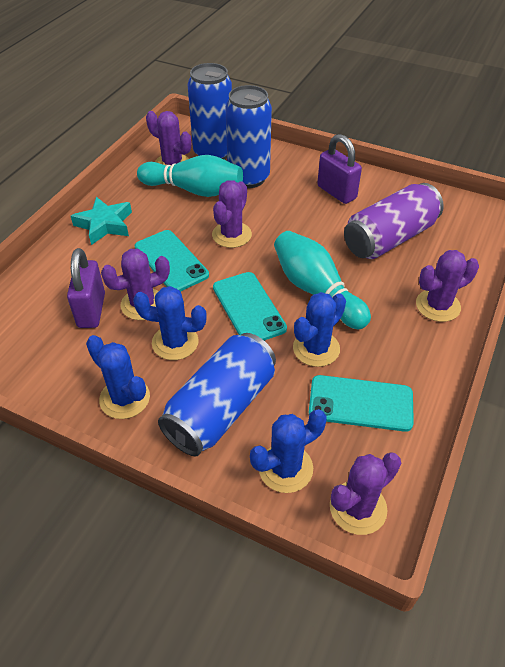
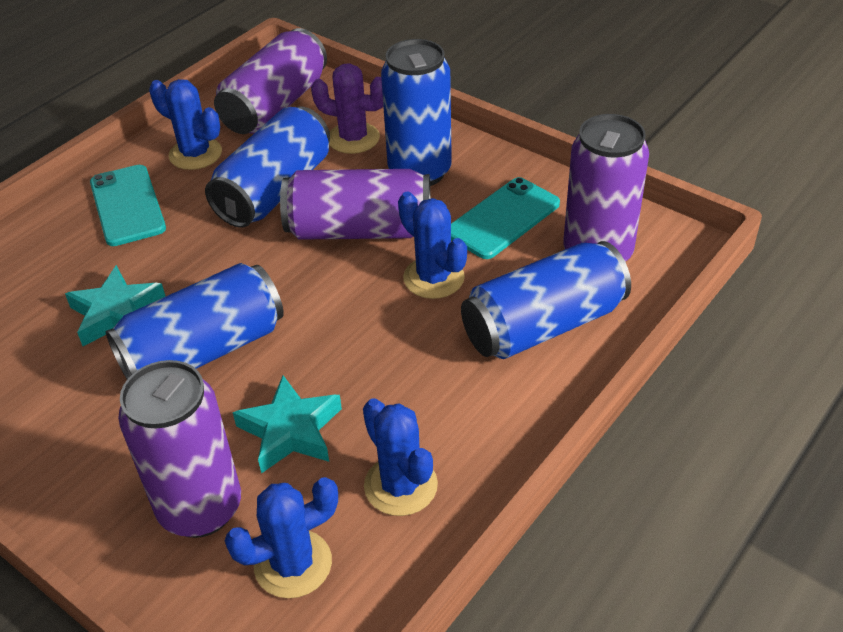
blue can: 3 -> 4
purple cactus: 5 -> 1
purple can: 1 -> 4
purple padlock: 2 -> 0
turquoise bowling pin: 2 -> 0
turquoise phone: 3 -> 2
turquoise star: 1 -> 2

